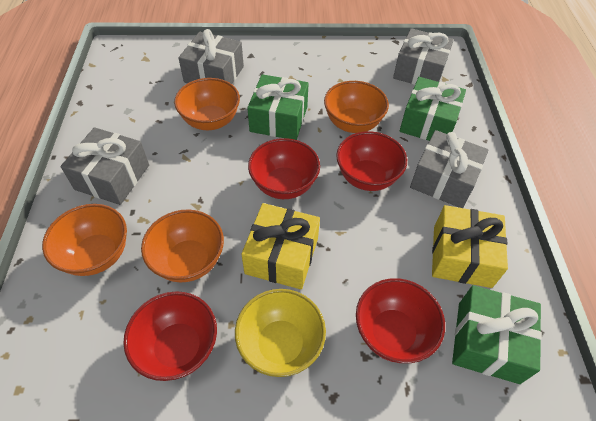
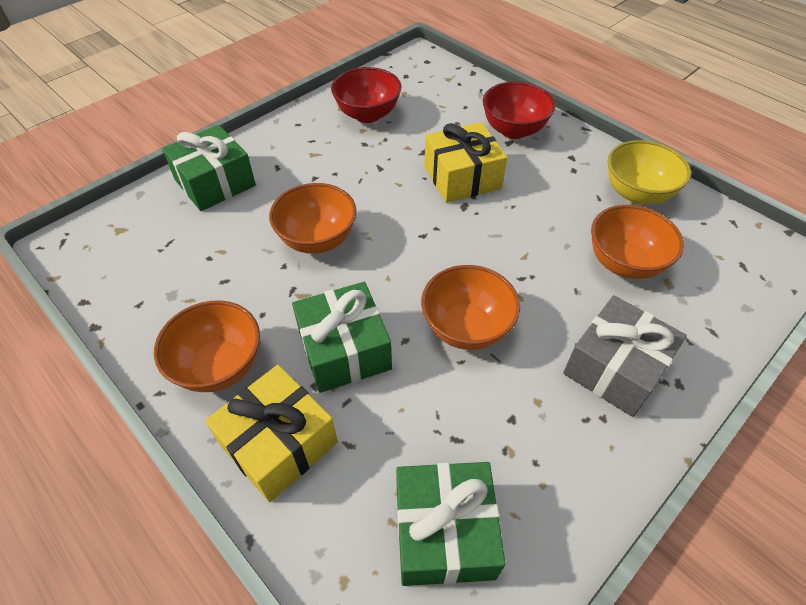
grey gift: 4 -> 1
red bowl: 4 -> 2

